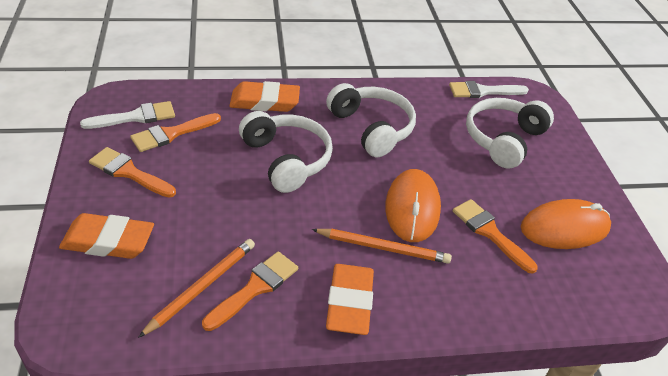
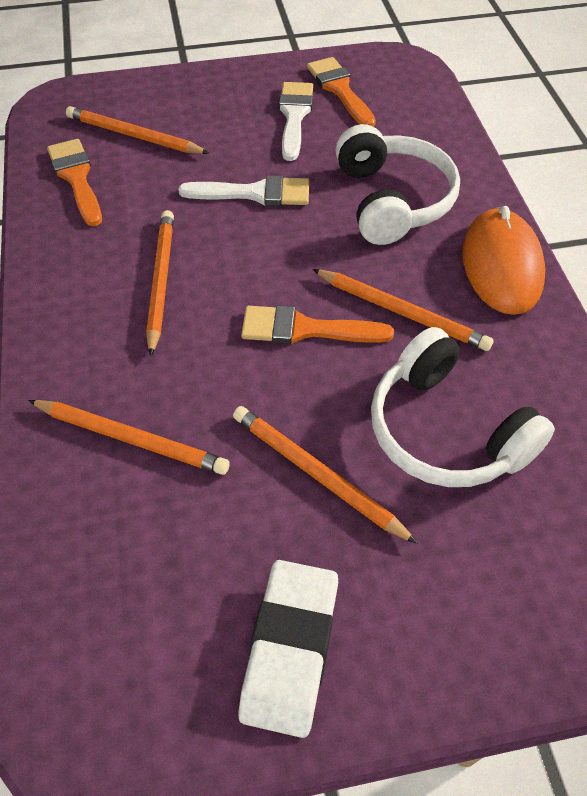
orange brush: 4 -> 3
orange eraser: 3 -> 0
orange mouse: 2 -> 1
orange pencil: 2 -> 5
white eraser: 0 -> 1
white headphones: 3 -> 2

